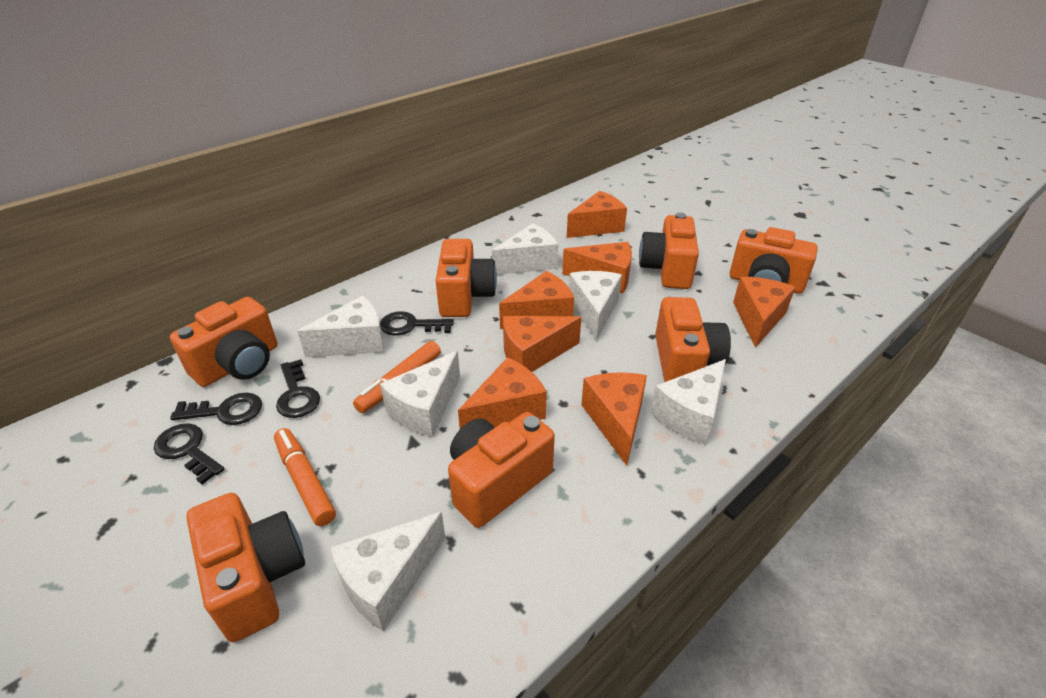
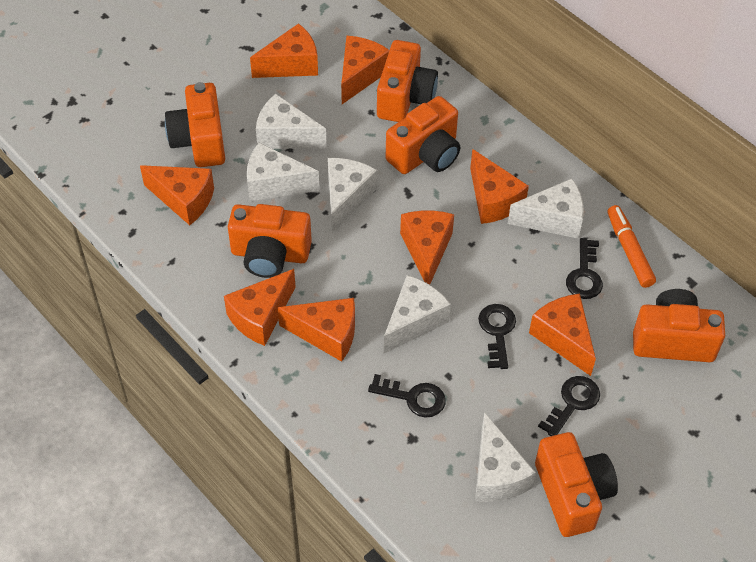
orange camera: 7 -> 6
orange cheese: 7 -> 8
orange marker: 2 -> 1

